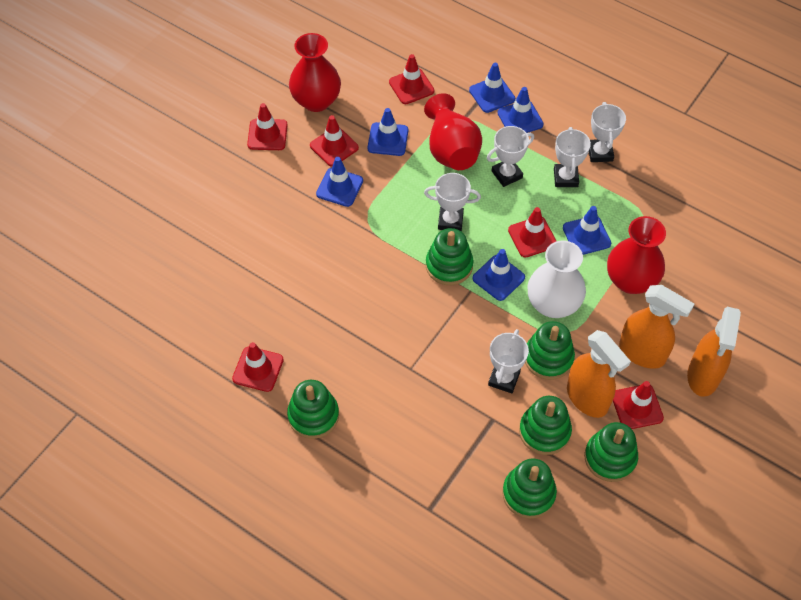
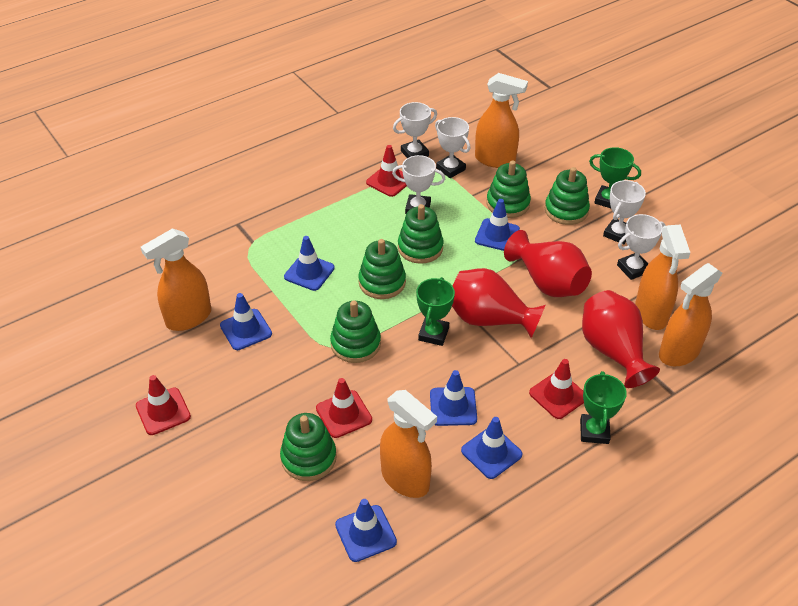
green trophy: 0 -> 3
orange spray bottle: 3 -> 5
red traffic cone: 6 -> 4
white vase: 1 -> 0

